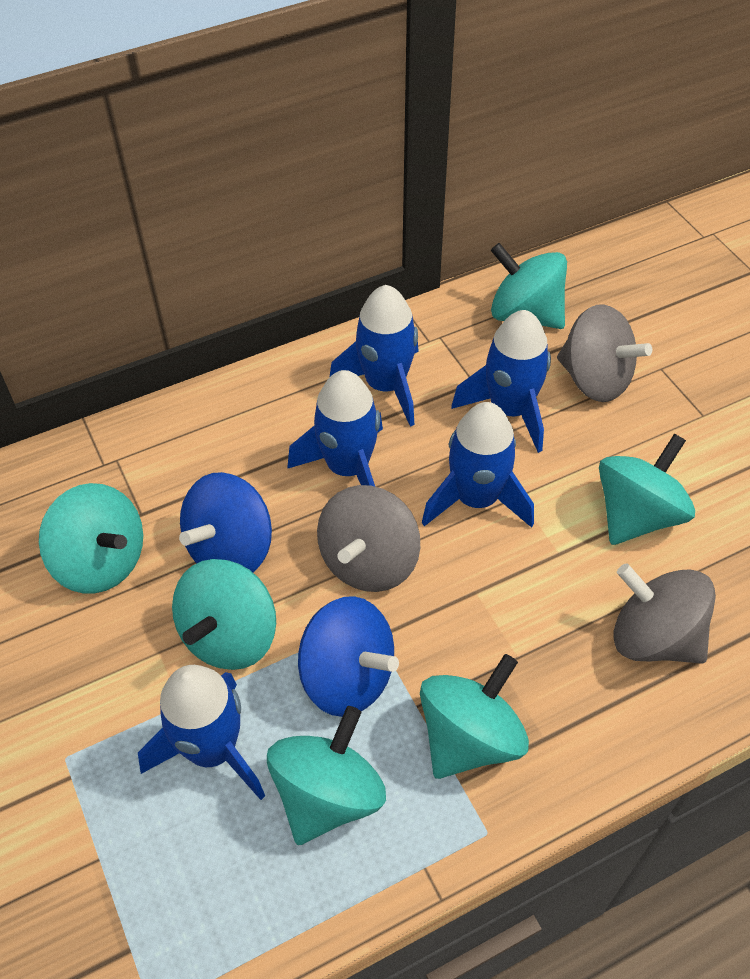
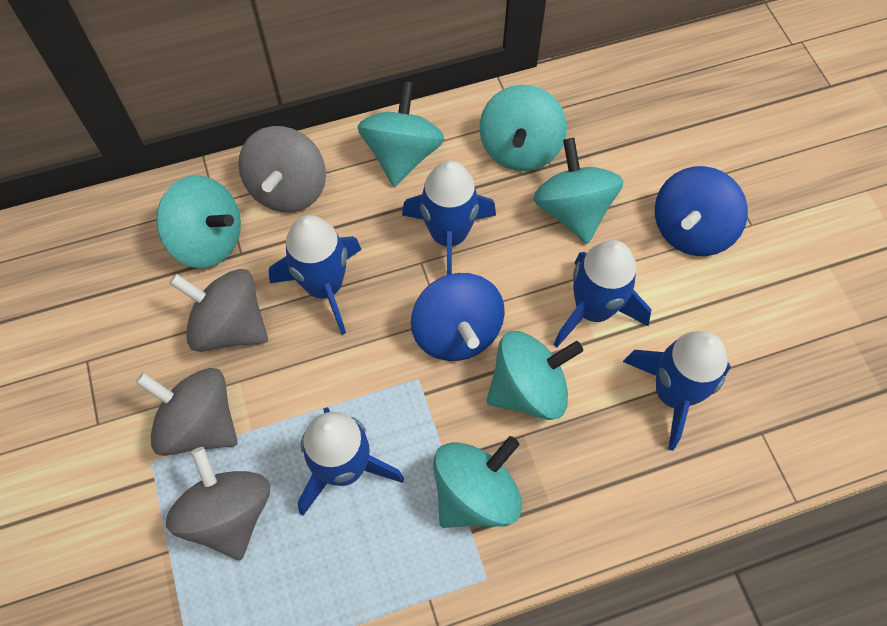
grey spinning top: 3 -> 4

